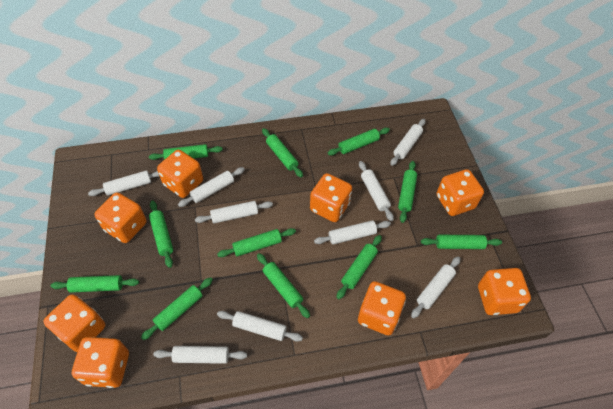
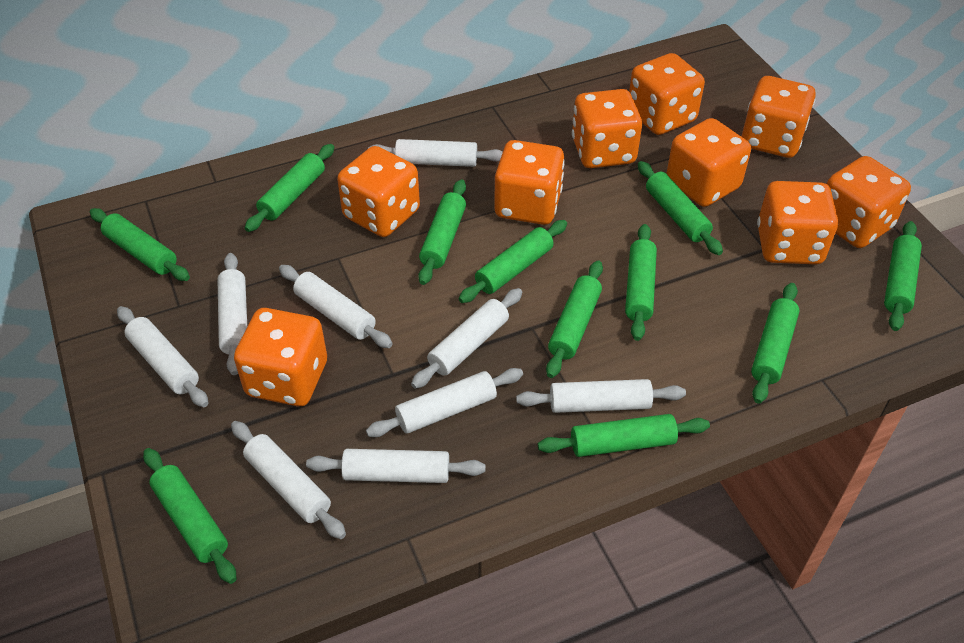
orange dice: 8 -> 9

